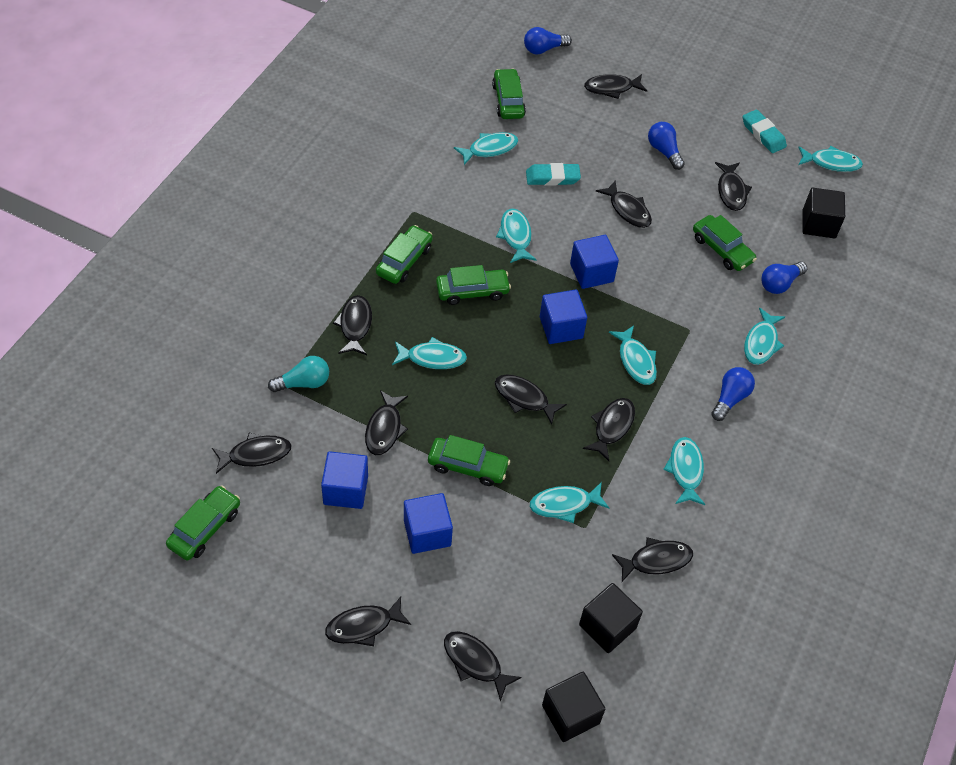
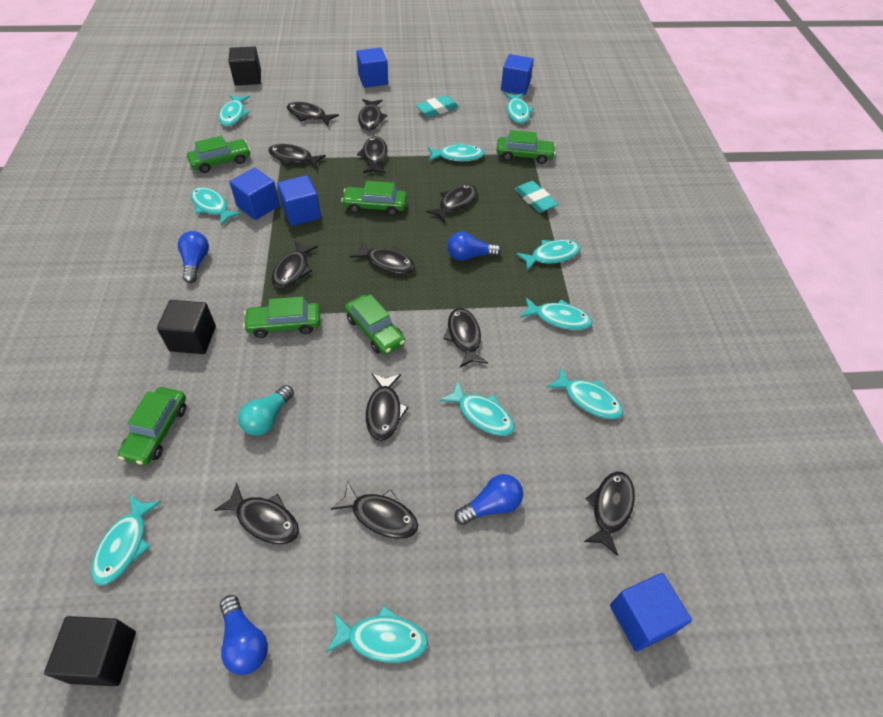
black fish: 11 -> 12
blue cube: 4 -> 5
turquoise fish: 8 -> 10

